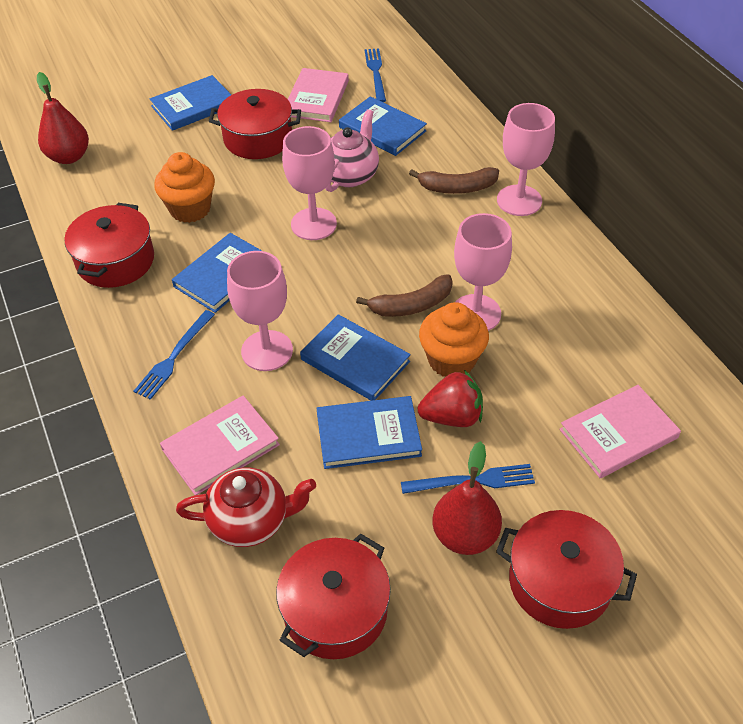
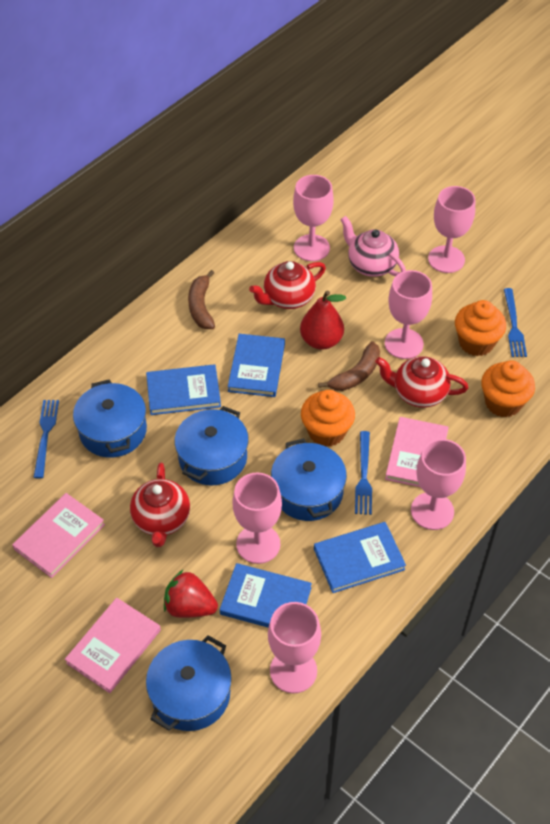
blue book: 5 -> 4
blue pot: 0 -> 4
orange cupcake: 2 -> 3
pink goblet: 4 -> 6
red pear: 2 -> 1
red pot: 4 -> 0
red teapot: 1 -> 3

